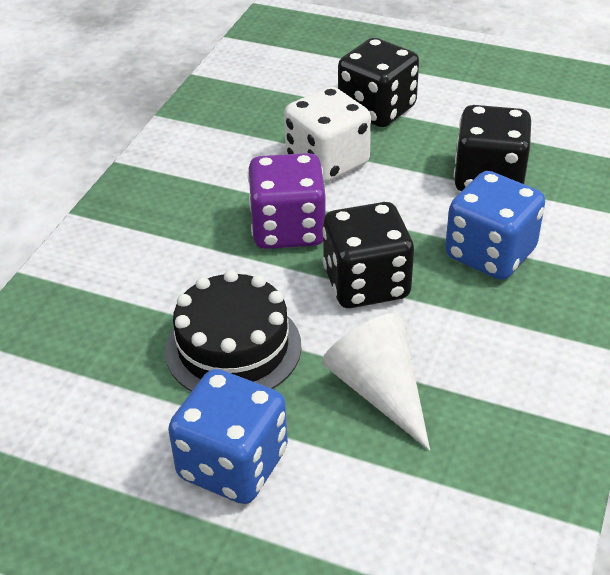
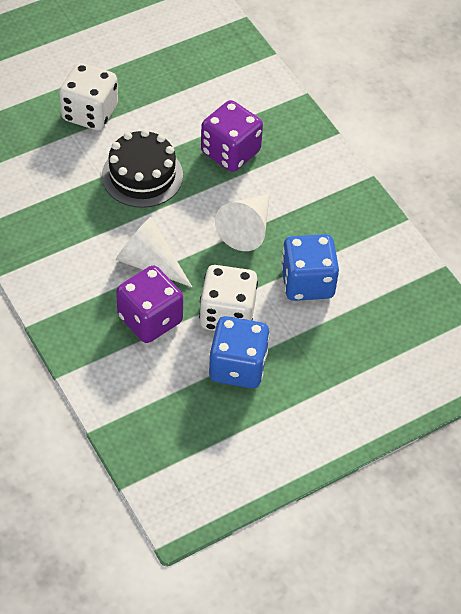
black dice: 3 -> 0
purple dice: 1 -> 2
white cone: 1 -> 2
white dice: 1 -> 2

